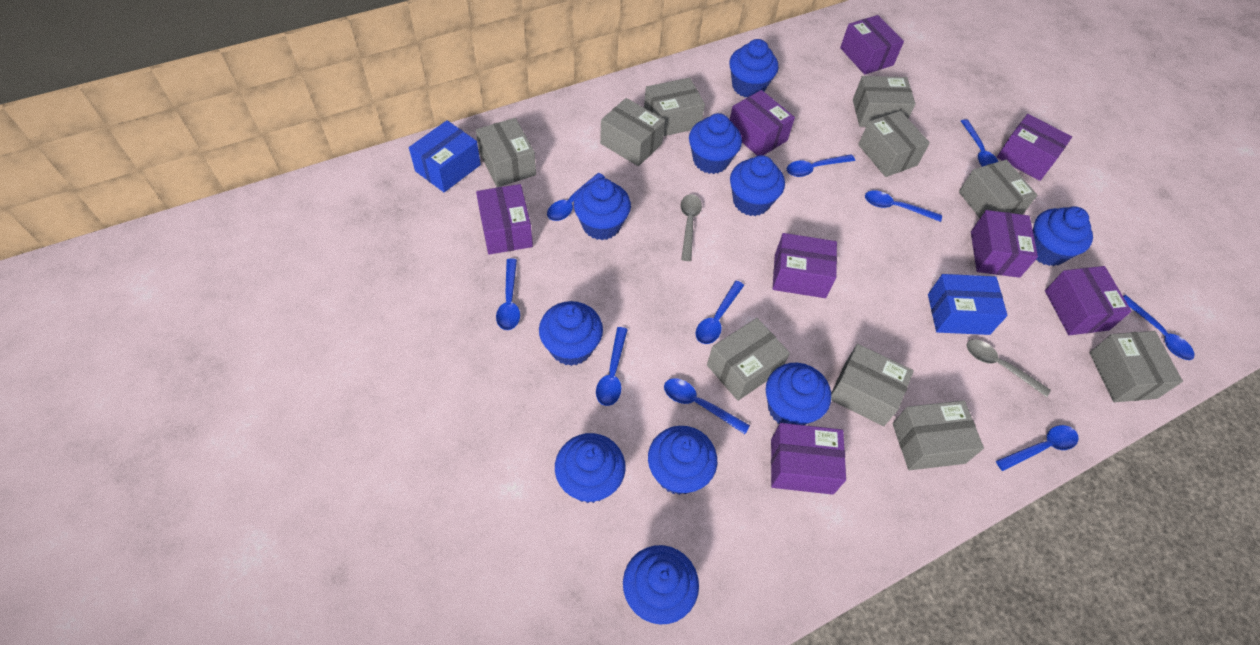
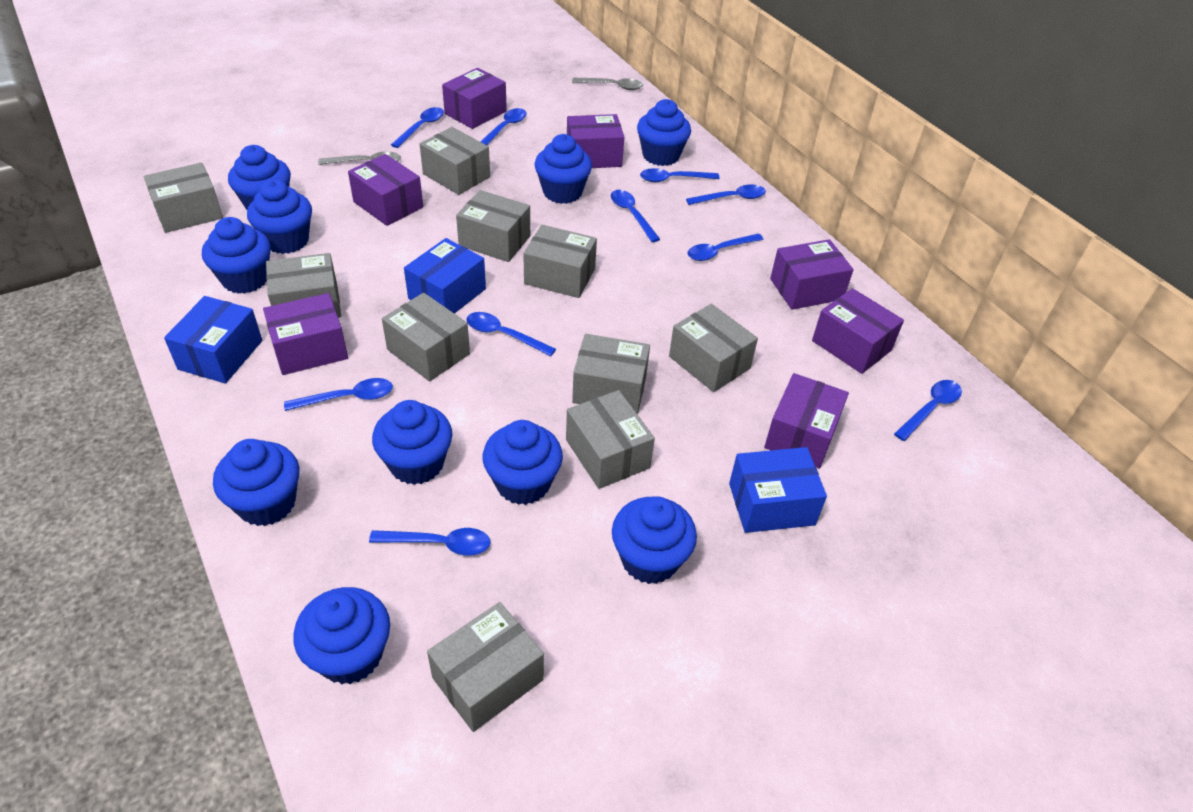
blue box: 2 -> 3
purple box: 8 -> 7

